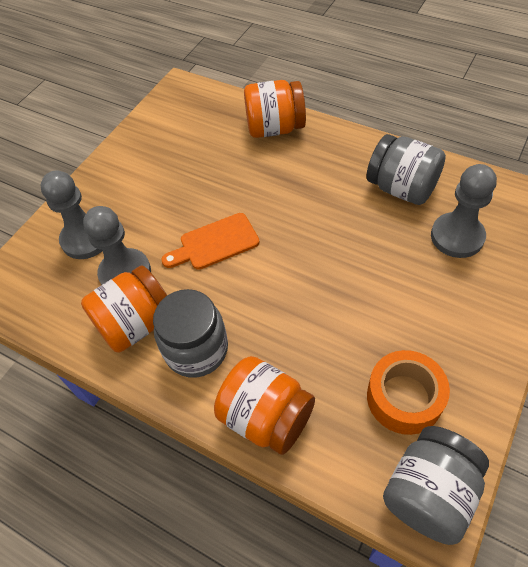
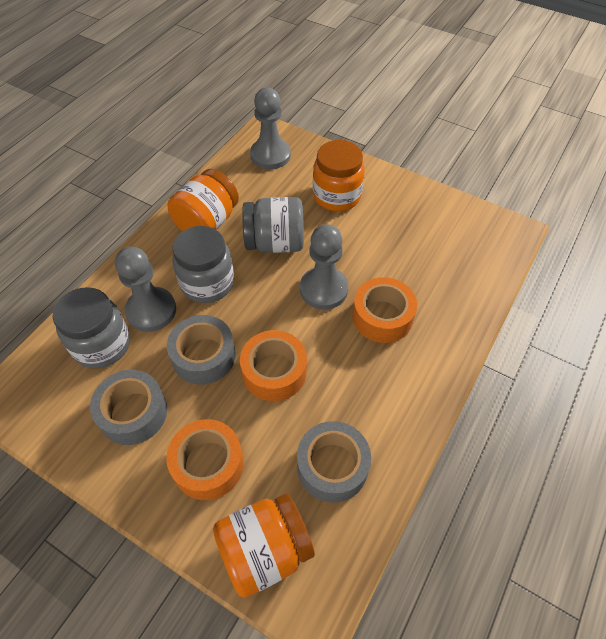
grey tape: 0 -> 3
orange cutting board: 1 -> 0
orange tape: 1 -> 3

